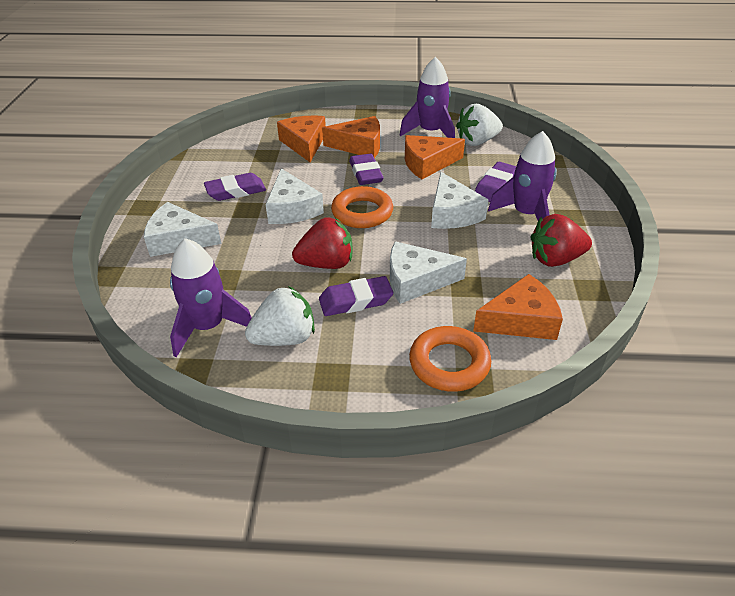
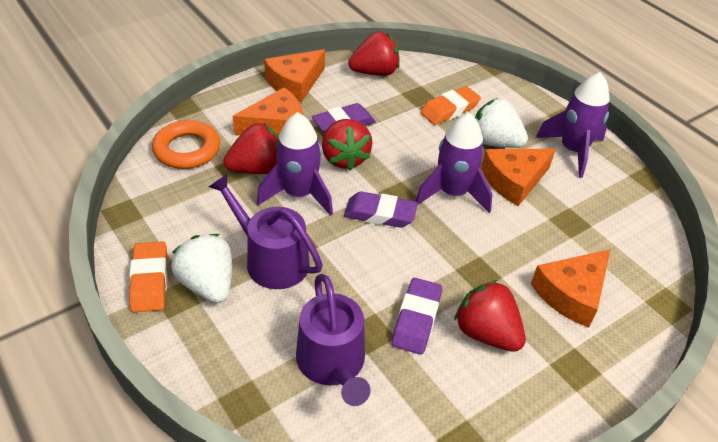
orange eraser: 0 -> 2
orange ring: 2 -> 1
purple eraser: 4 -> 3
purple watering can: 0 -> 2
red strawberry: 2 -> 4
white cheese: 4 -> 0

